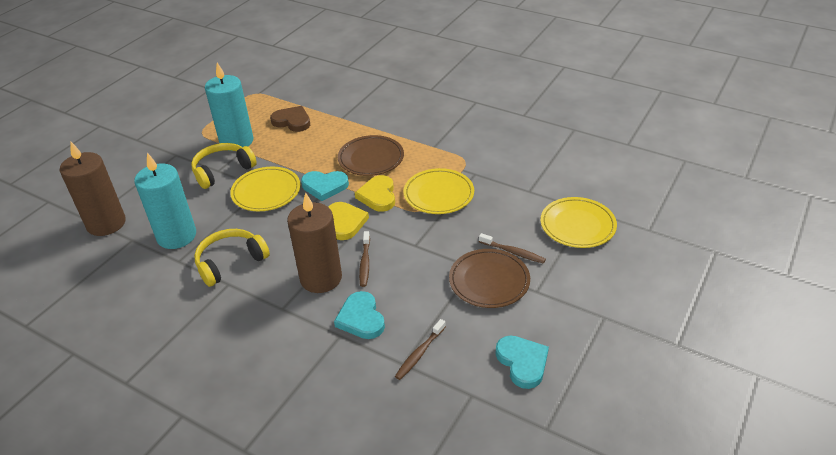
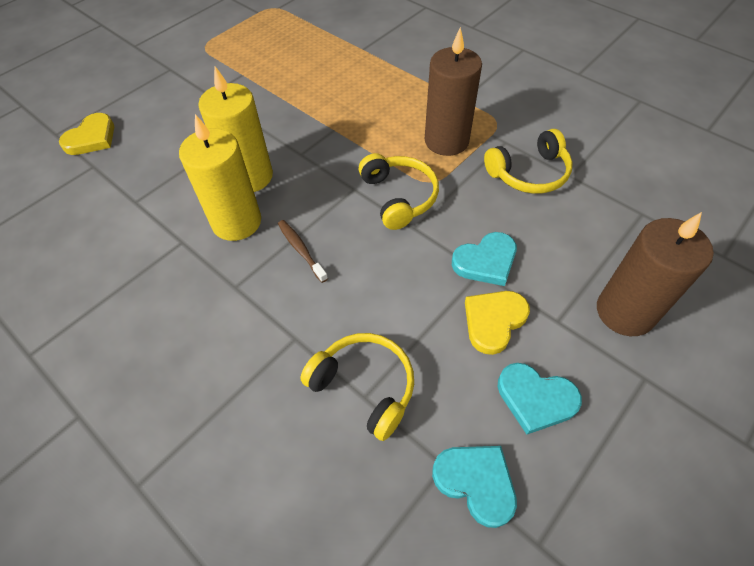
brown heart: 1 -> 0
brown plate: 2 -> 0
brown toothbrush: 3 -> 1
turquoise candle: 2 -> 0
yellow candle: 0 -> 2
yellow headphones: 2 -> 3
yellow plate: 3 -> 0

